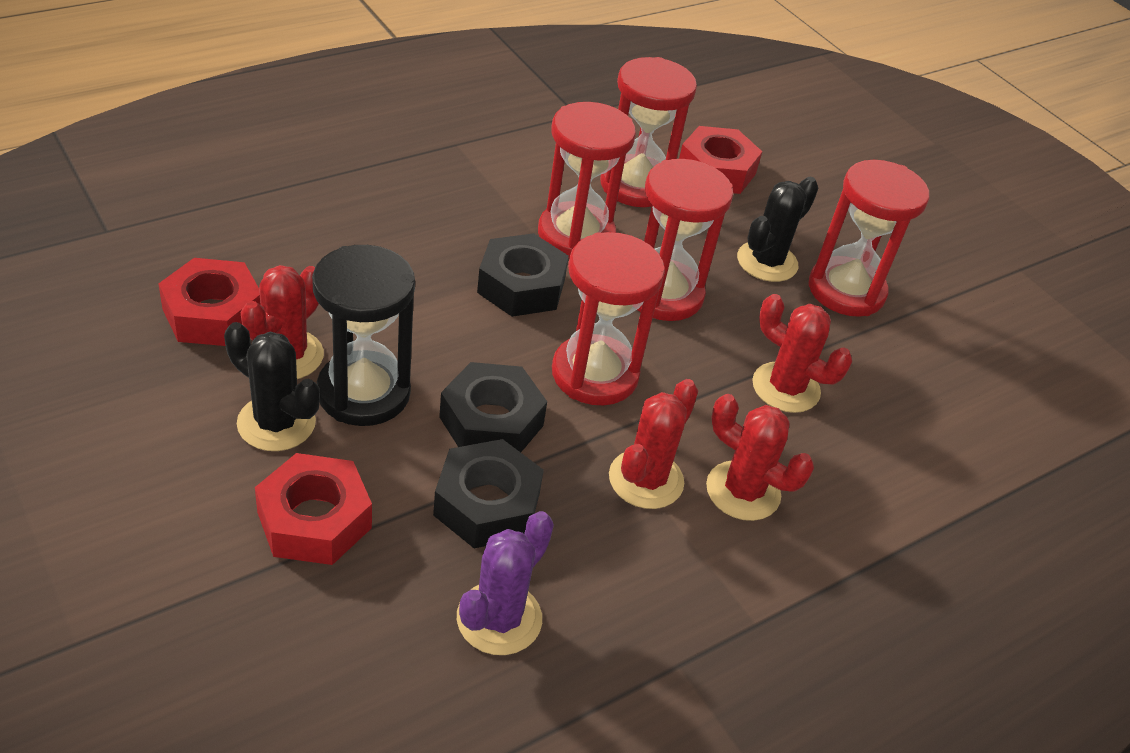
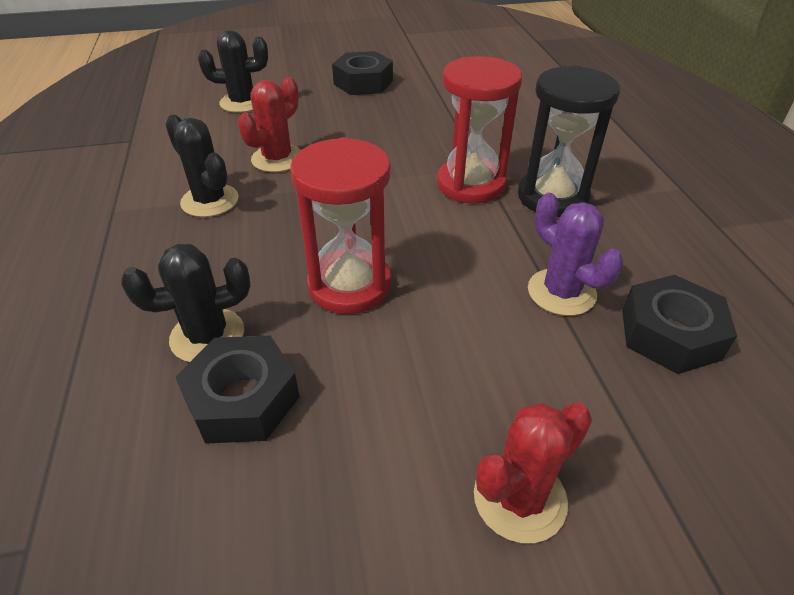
black cactus: 2 -> 3
red cactus: 4 -> 2
red hourglass: 5 -> 2
red nut: 3 -> 0

